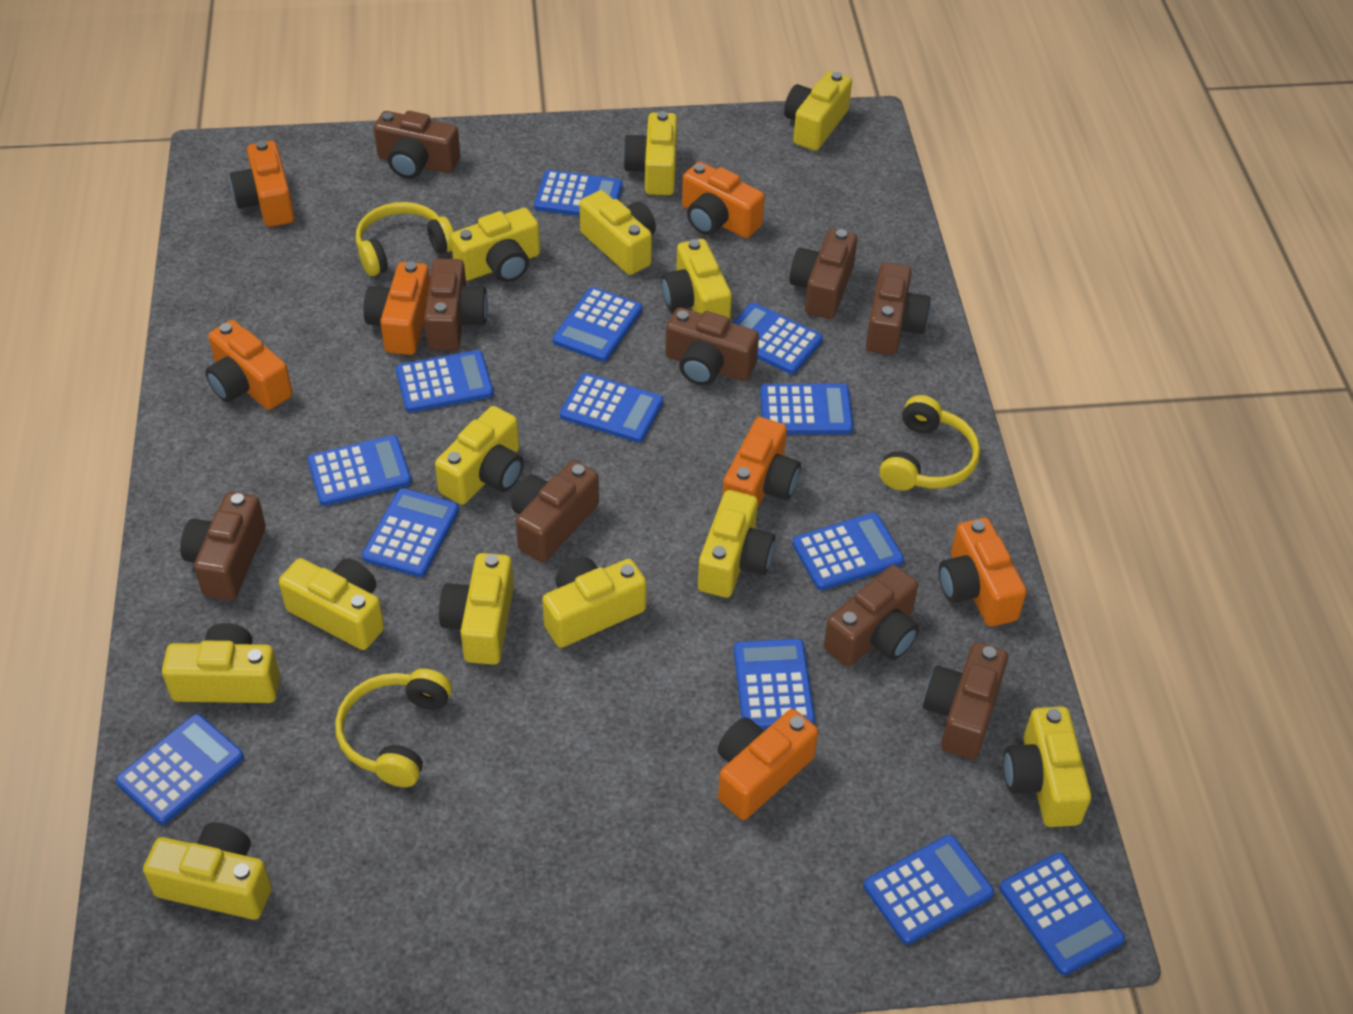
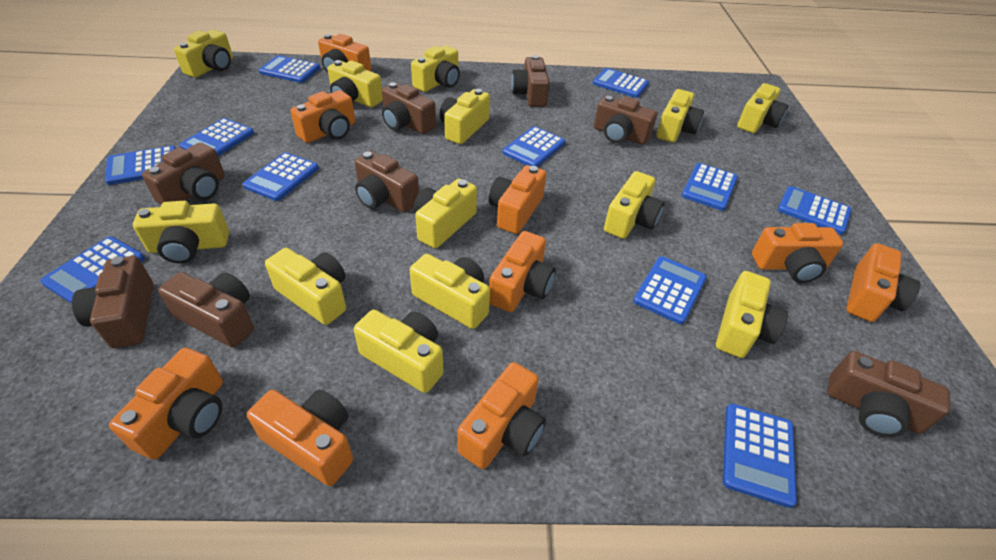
blue calculator: 13 -> 11
brown camera: 9 -> 8
orange camera: 7 -> 9
yellow headphones: 3 -> 0

